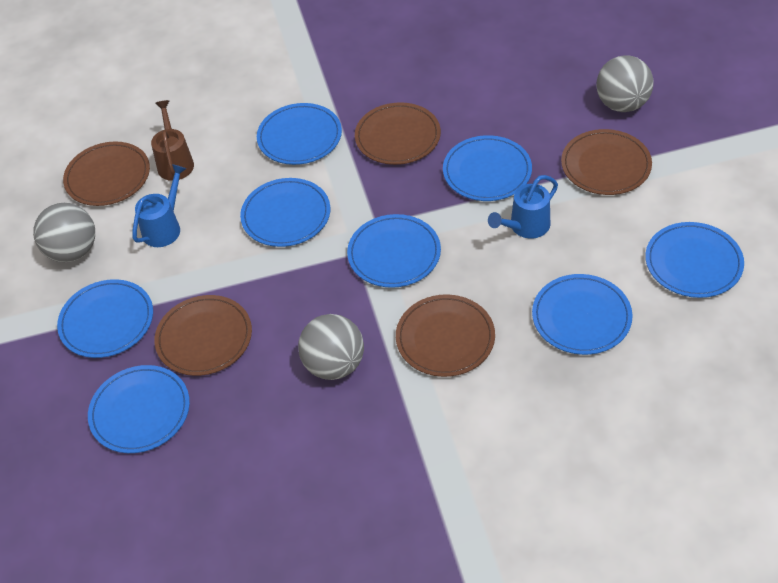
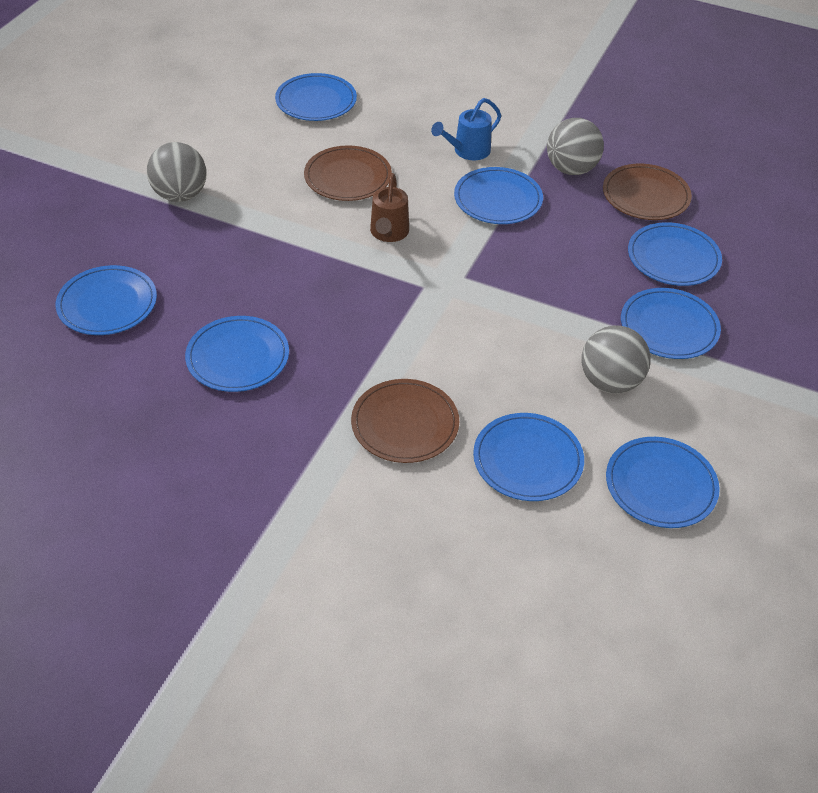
blue watering can: 2 -> 1
brown plate: 5 -> 3

